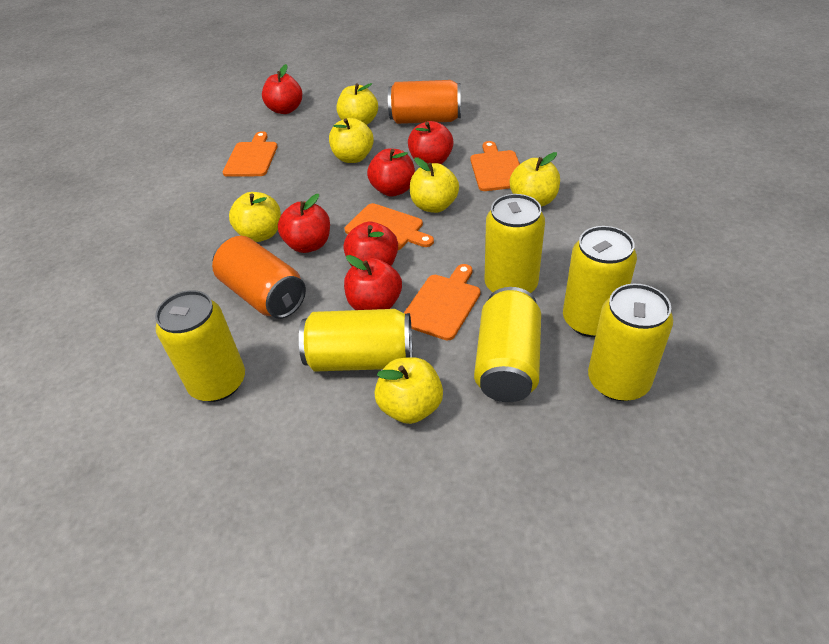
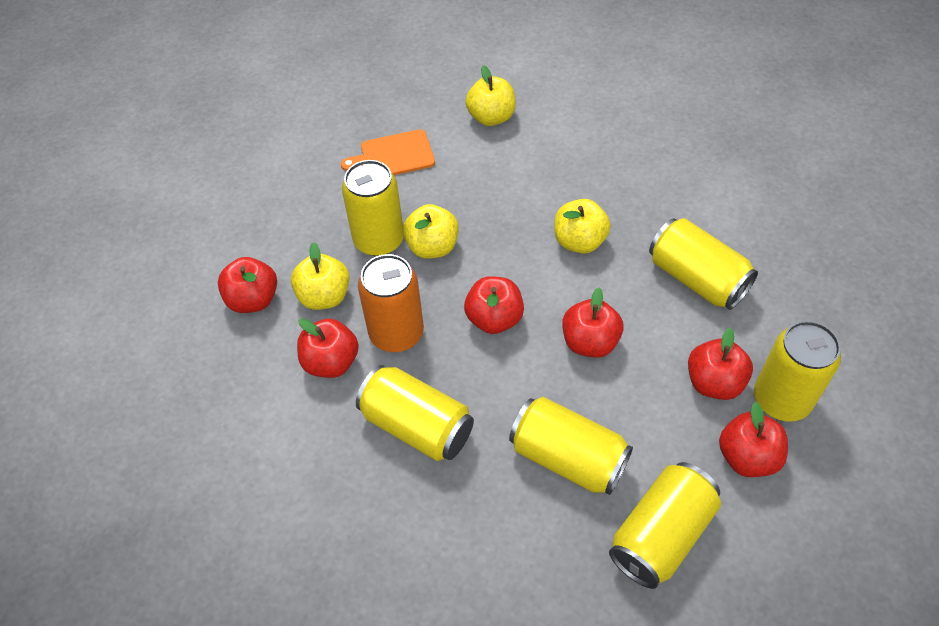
orange can: 2 -> 1
orange cutting board: 4 -> 1
yellow apple: 6 -> 4

